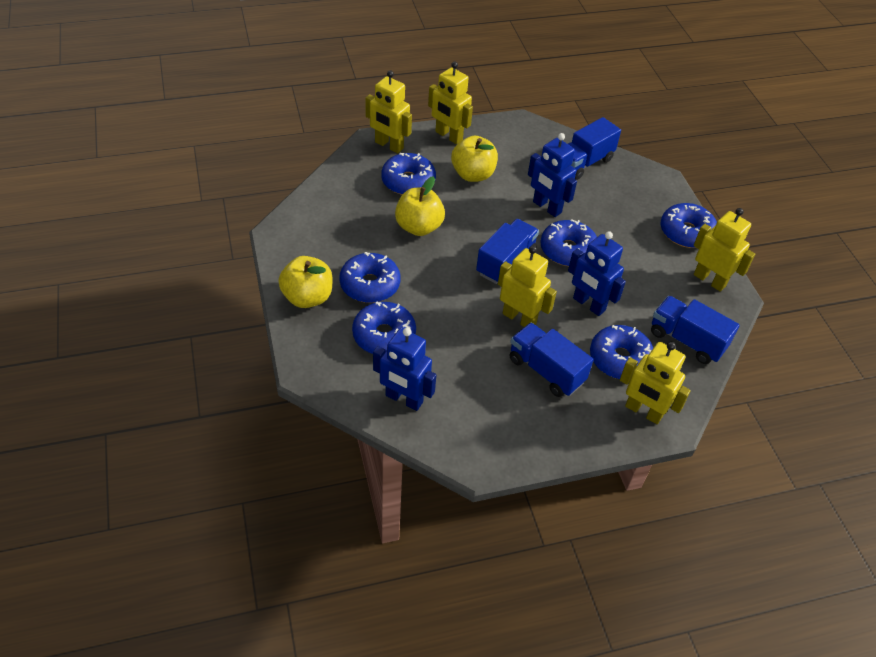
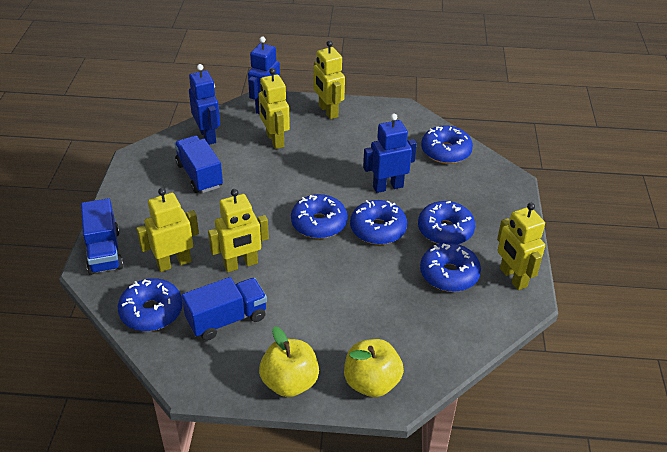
blue truck: 4 -> 3
yellow apple: 3 -> 2

